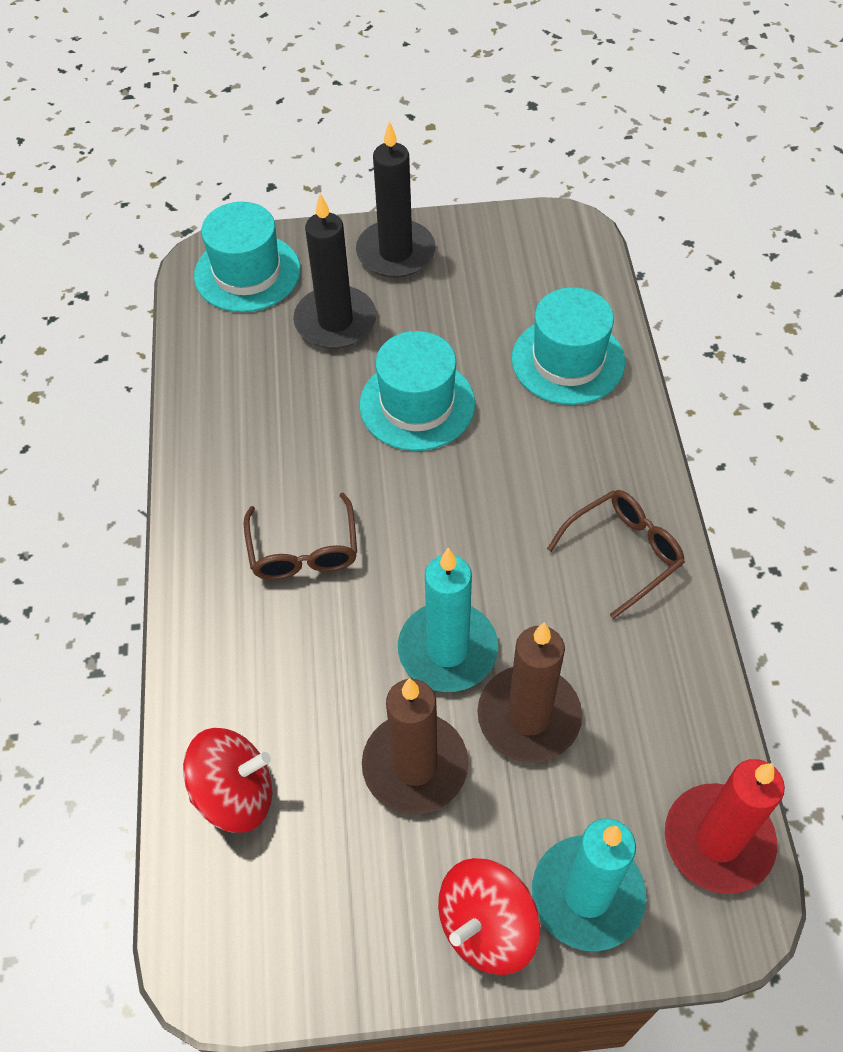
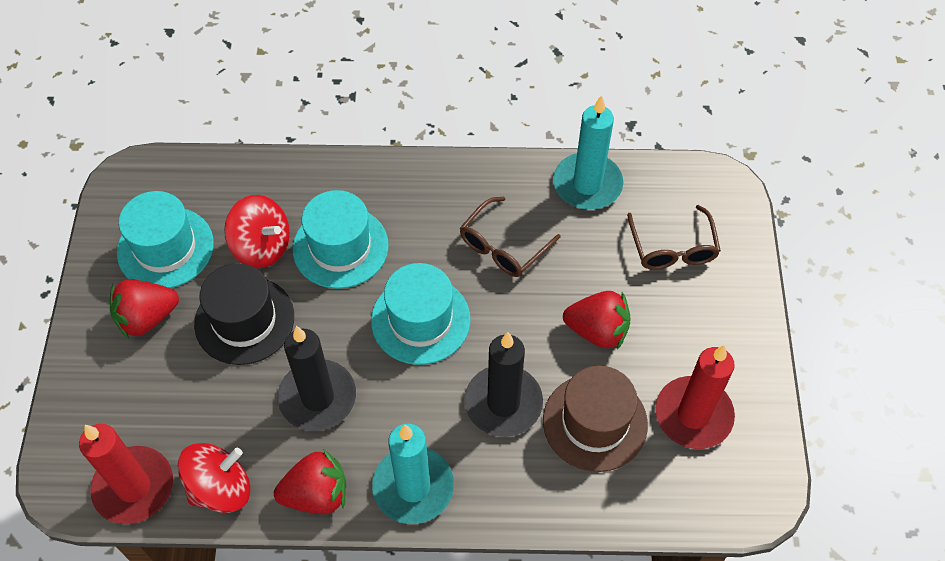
black hat: 0 -> 1
brown candle: 2 -> 0
brown hat: 0 -> 1
red candle: 1 -> 2
red strawberry: 0 -> 3

